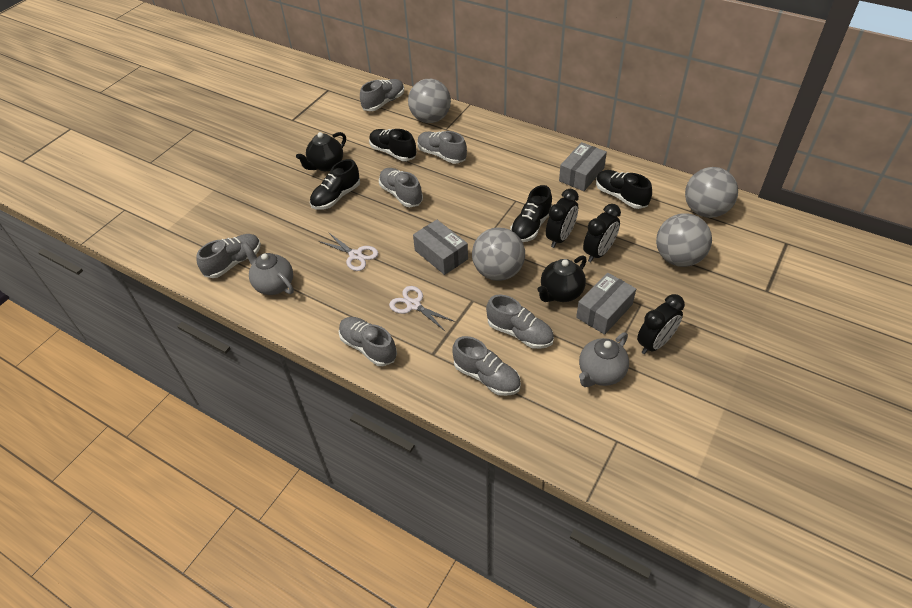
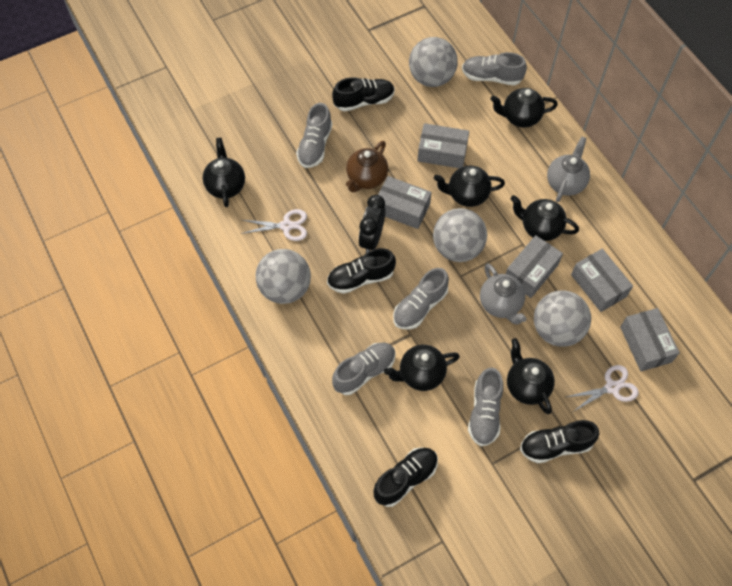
black clock: 3 -> 1
black teapot: 2 -> 6
brown teapot: 0 -> 1
grey box: 3 -> 5
grey shoe: 7 -> 5

